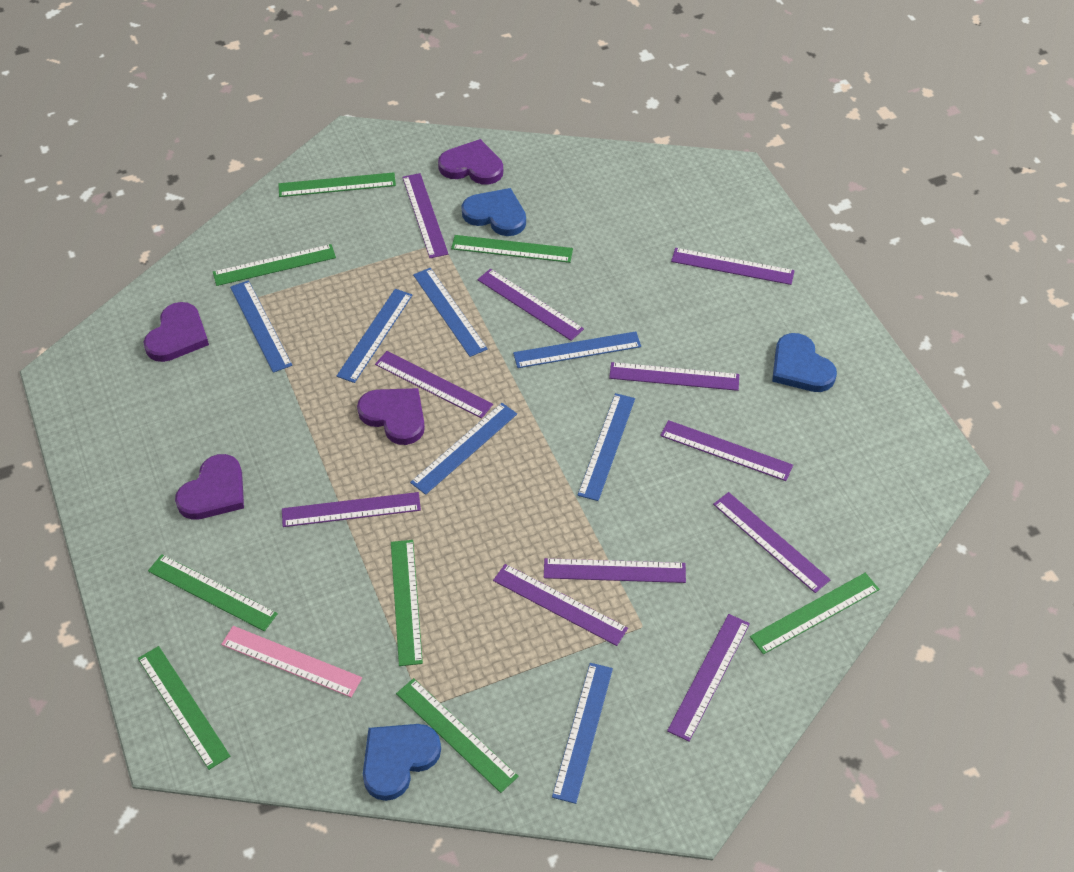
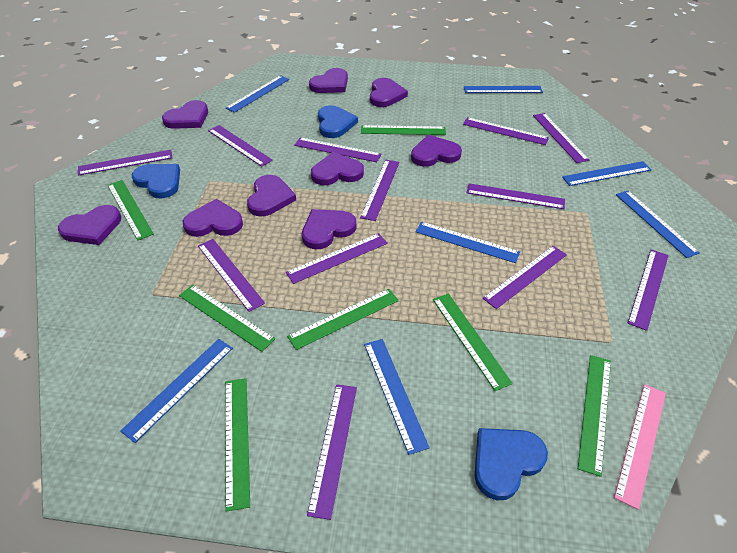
green ruler: 8 -> 7
purple heart: 4 -> 9
purple ruler: 11 -> 12

